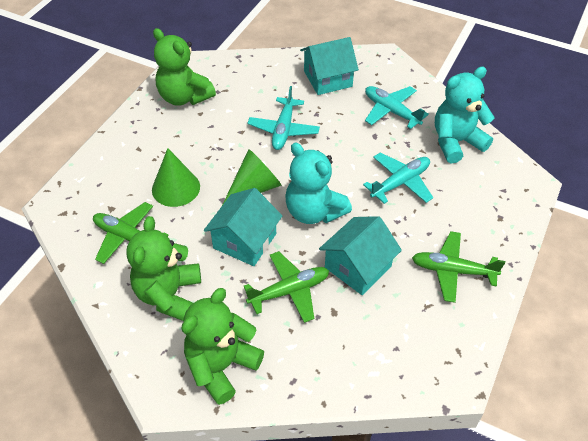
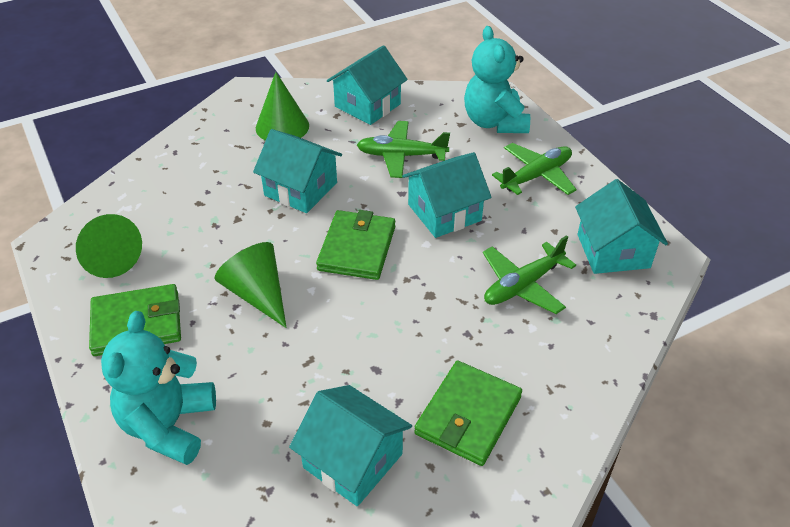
green cone: 2 -> 3
green teddy bear: 3 -> 0
green wallet: 0 -> 3
turquoise house: 3 -> 5
turquoise plane: 3 -> 0

